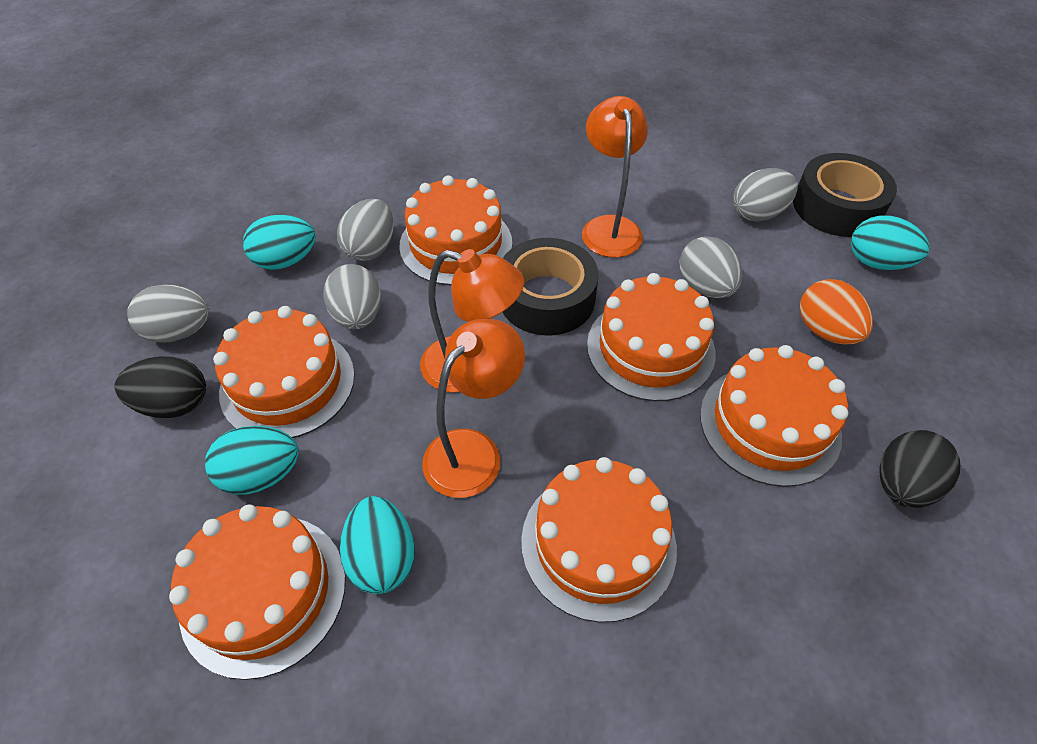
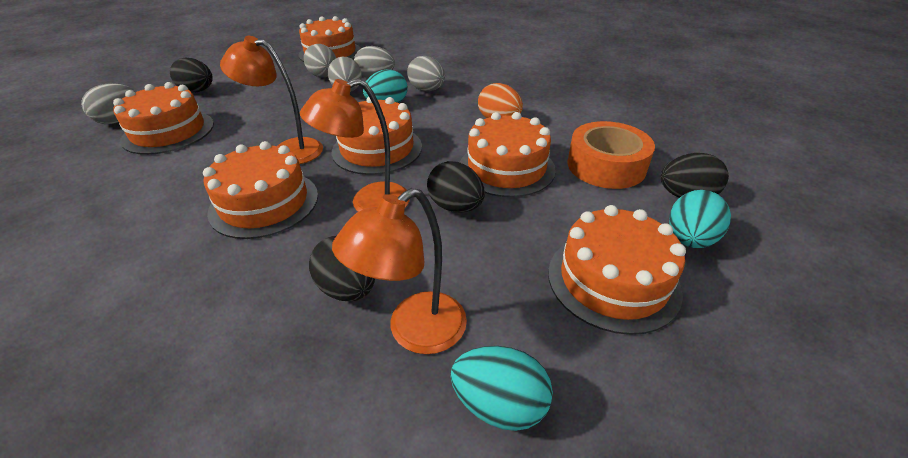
black egg: 2 -> 4
black tape: 2 -> 0
orange tape: 0 -> 1
turquoise egg: 4 -> 3

